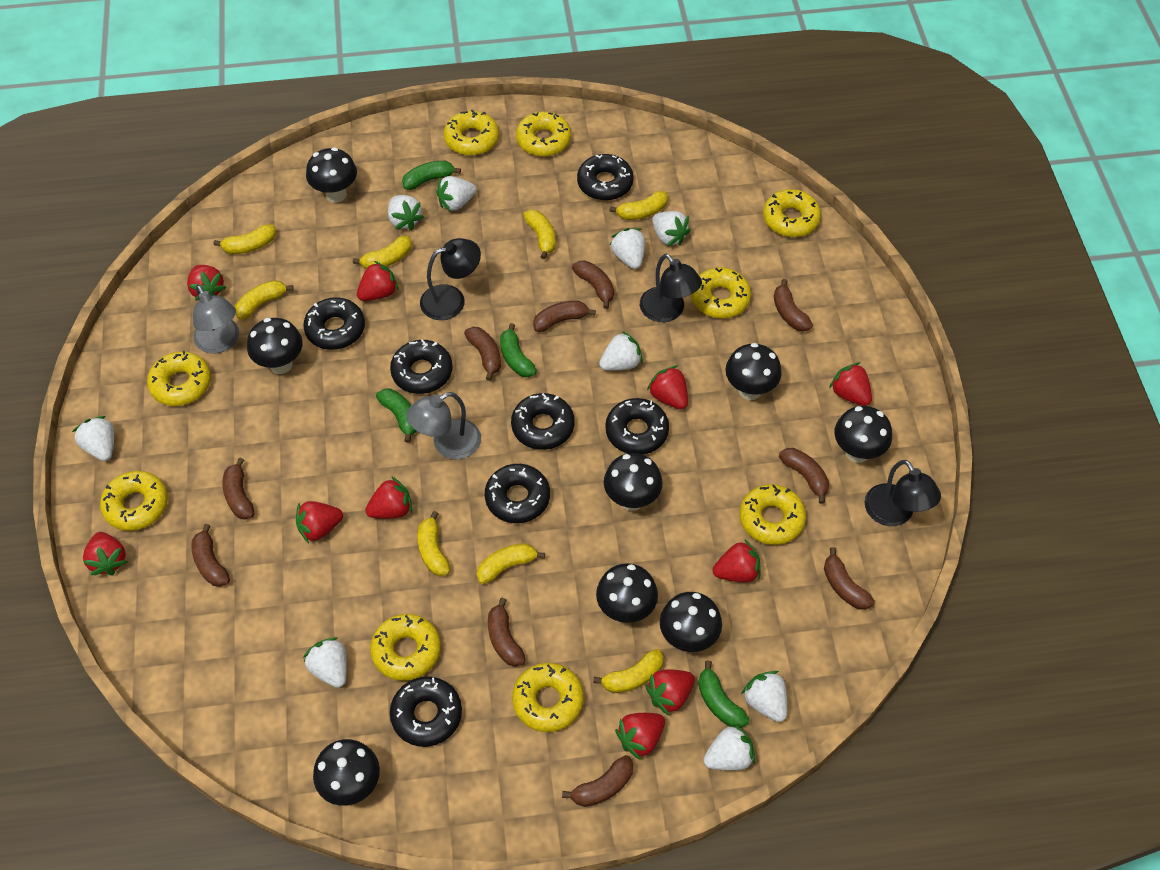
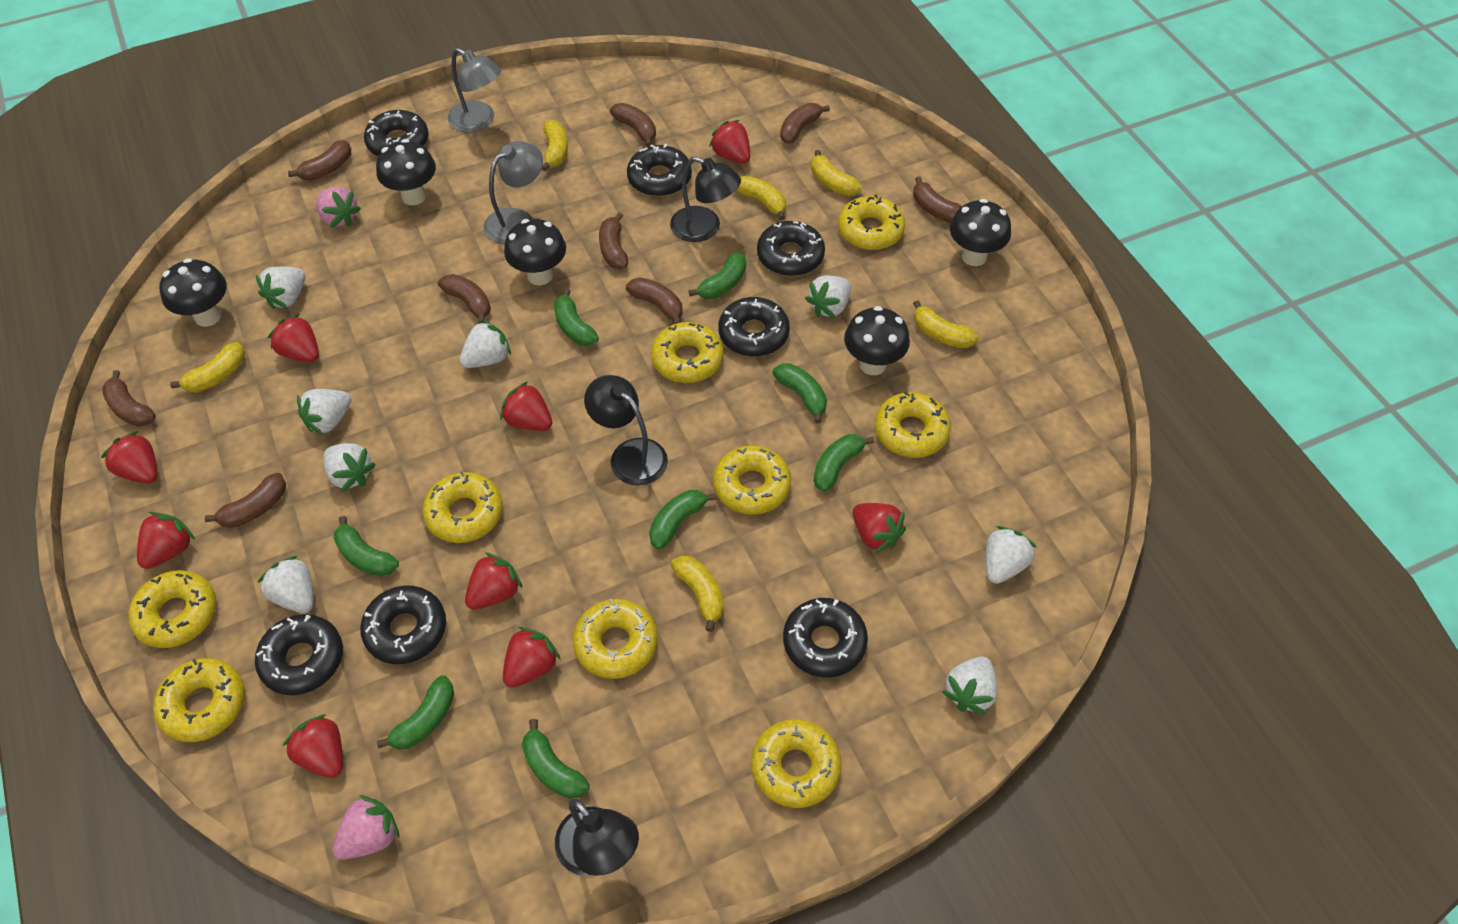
black mushroom: 8 -> 5
brown banana: 10 -> 9
green banana: 4 -> 8
pink strawberry: 0 -> 2
red strawberry: 10 -> 9
white strawberry: 9 -> 8
yellow banana: 8 -> 6

